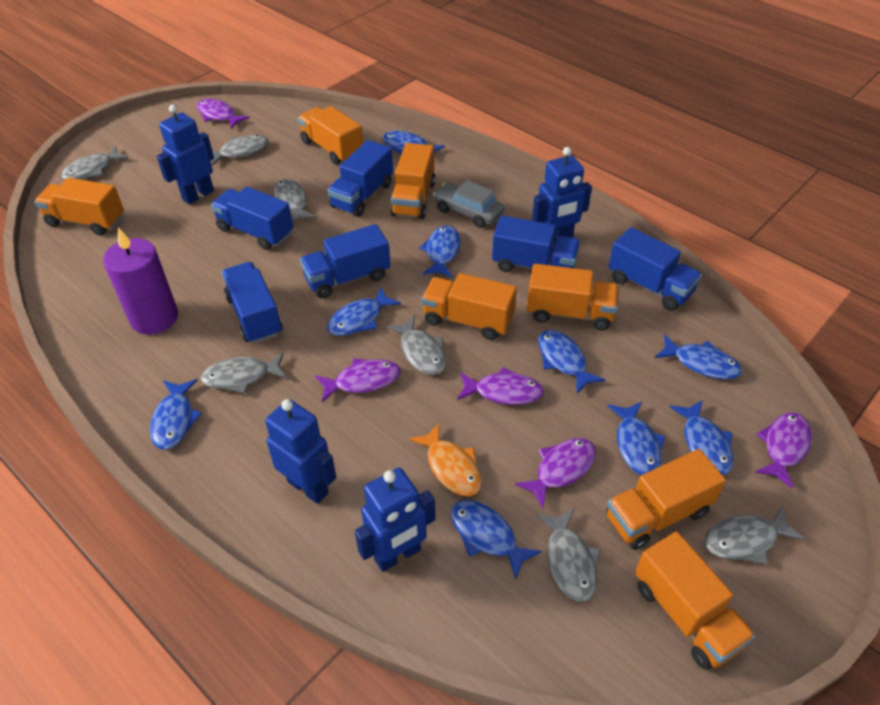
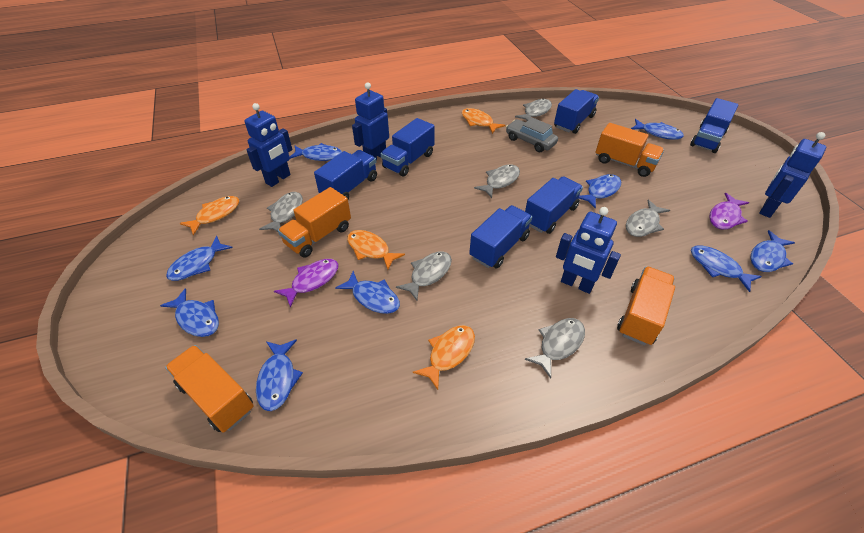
grey fish: 7 -> 6
orange fish: 1 -> 4
orange truck: 7 -> 4
purple candle: 1 -> 0
purple fish: 5 -> 2

